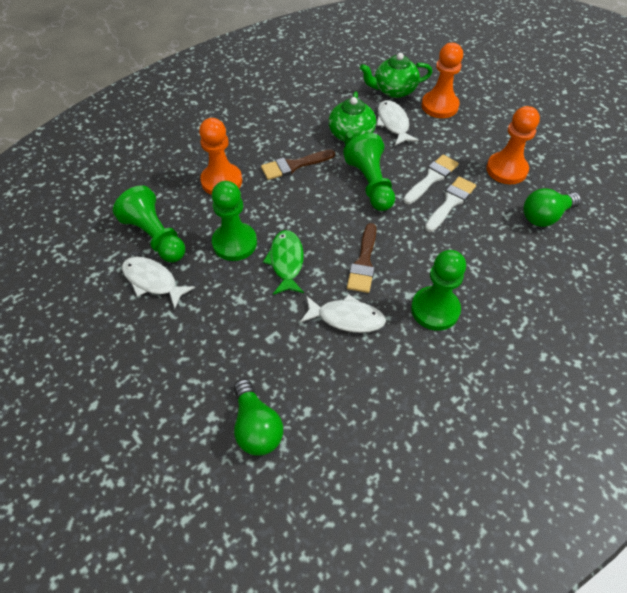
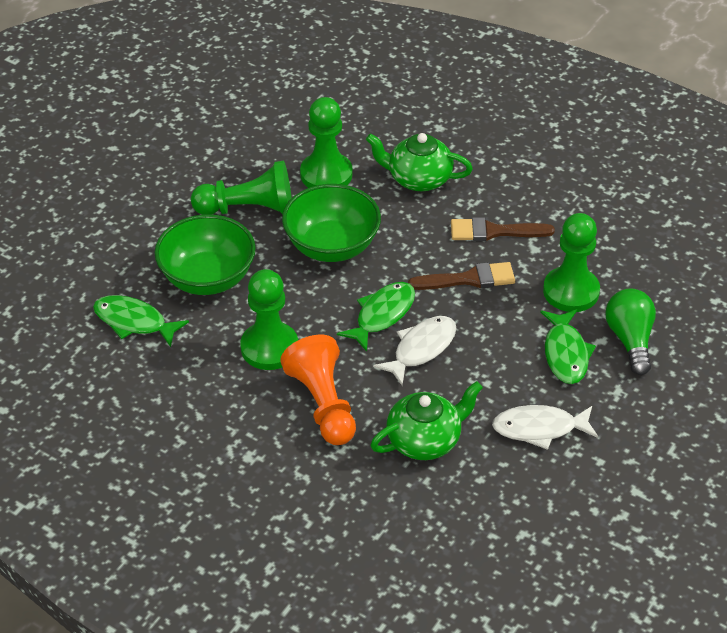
green bowl: 0 -> 2
green fish: 1 -> 3
green light bulb: 2 -> 1
orange pawn: 3 -> 1
white brush: 2 -> 0
white fish: 3 -> 2

